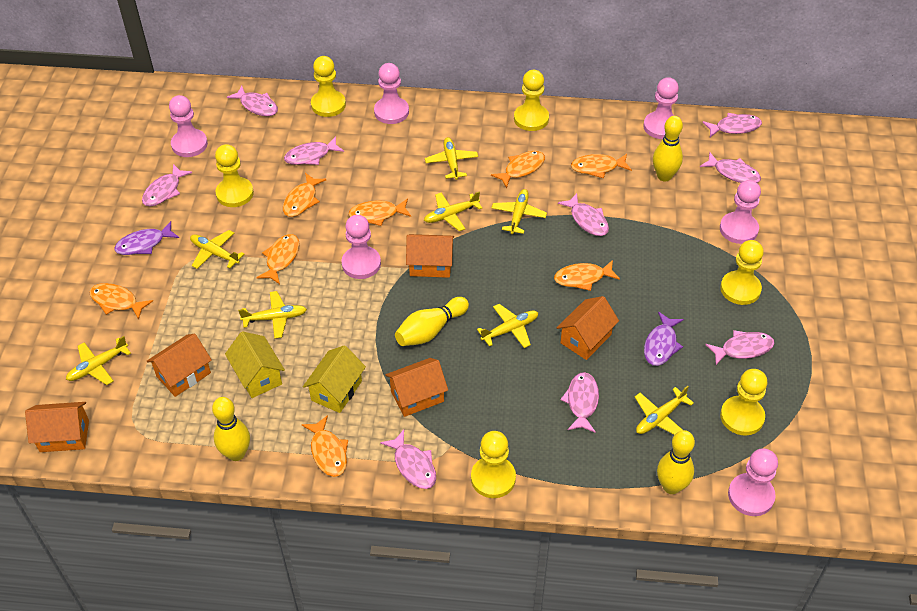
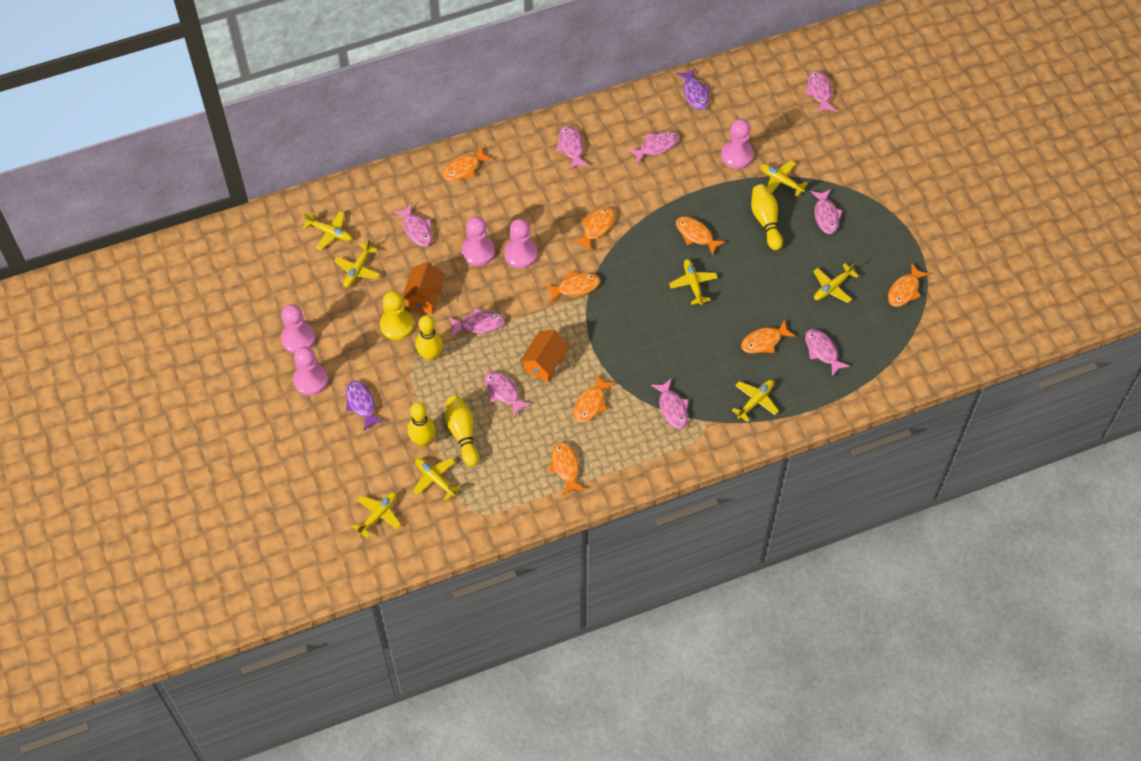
orange house: 5 -> 2
pink pawn: 6 -> 5
yellow house: 2 -> 0
yellow pawn: 6 -> 1

